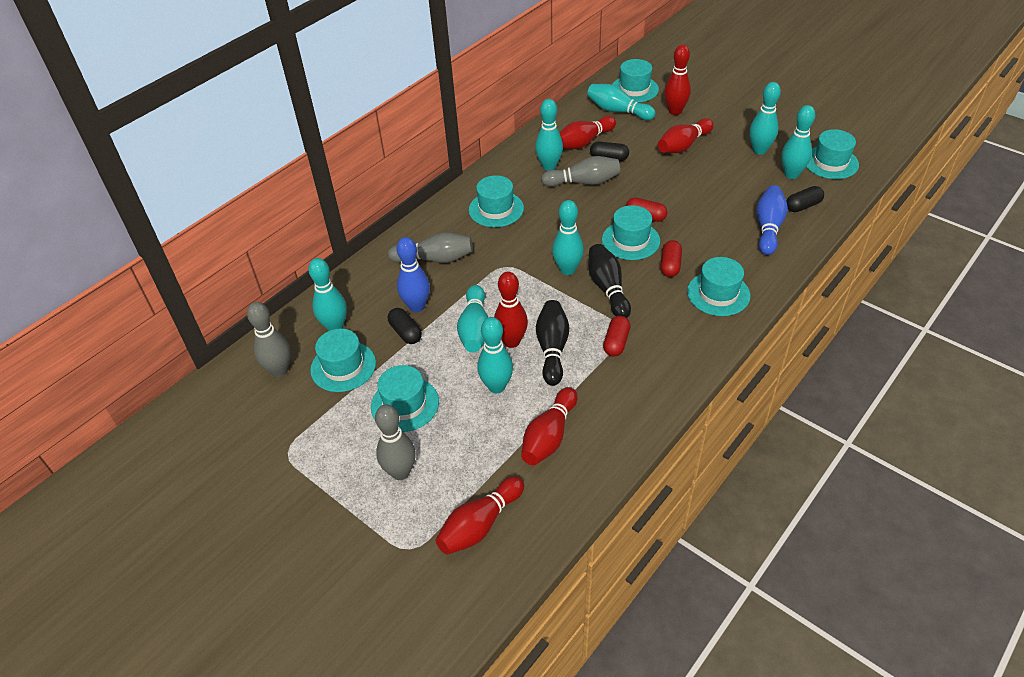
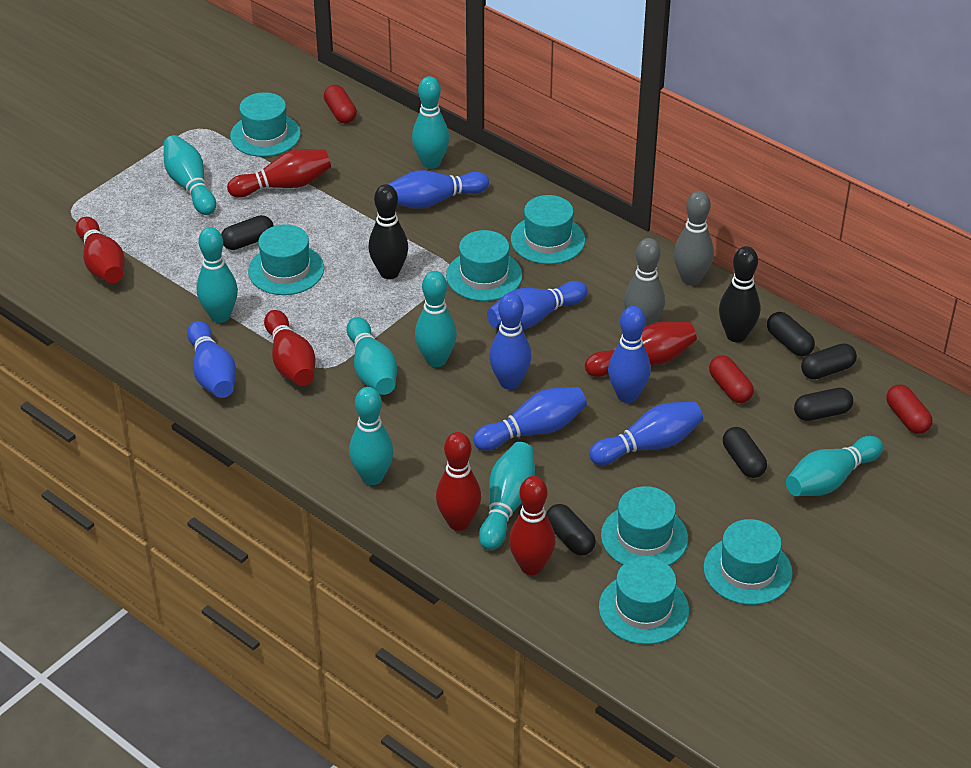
black capsule: 3 -> 6
blue bowling pin: 2 -> 7
grey bowling pin: 4 -> 2

